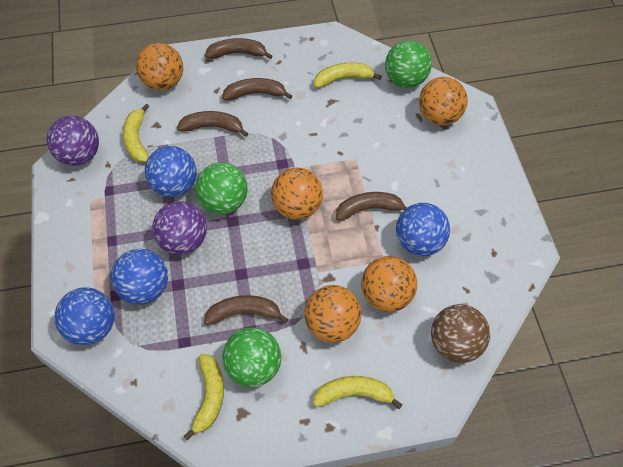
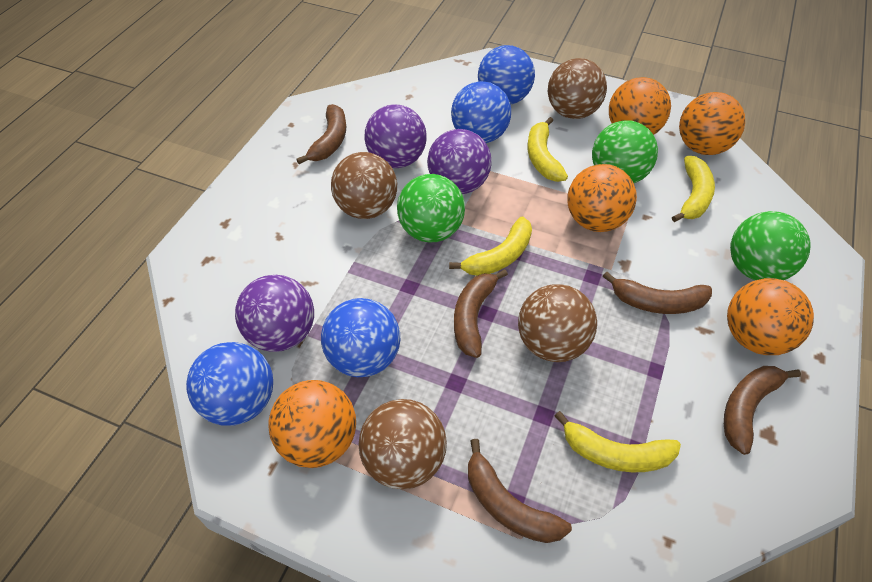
brown ball: 1 -> 4
purple ball: 2 -> 3

